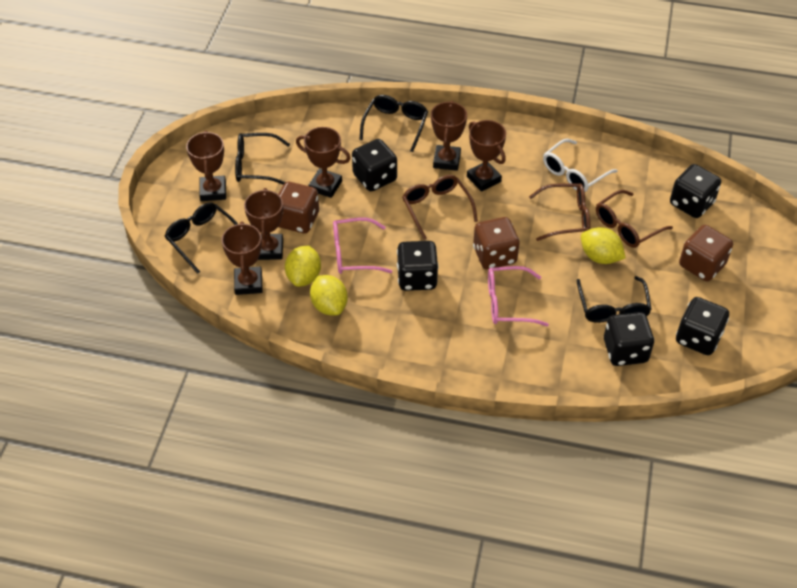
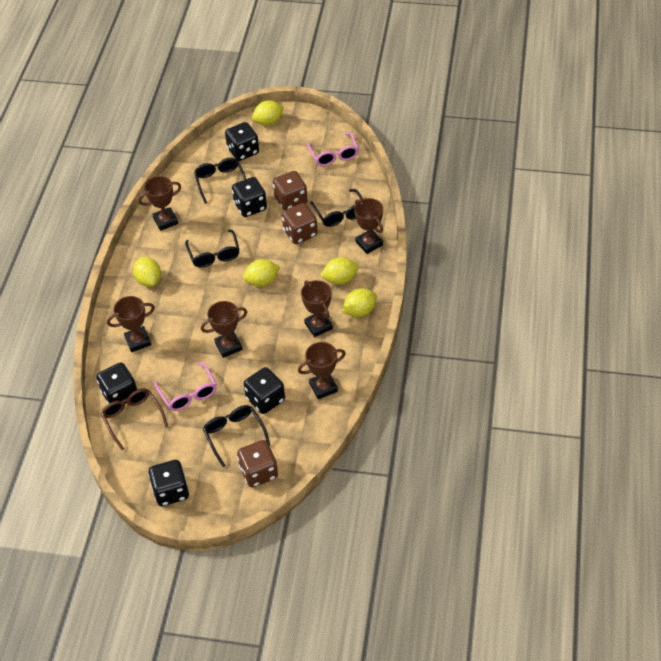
brown glasses: 3 -> 1
white glasses: 1 -> 0
yellow lemon: 3 -> 5

